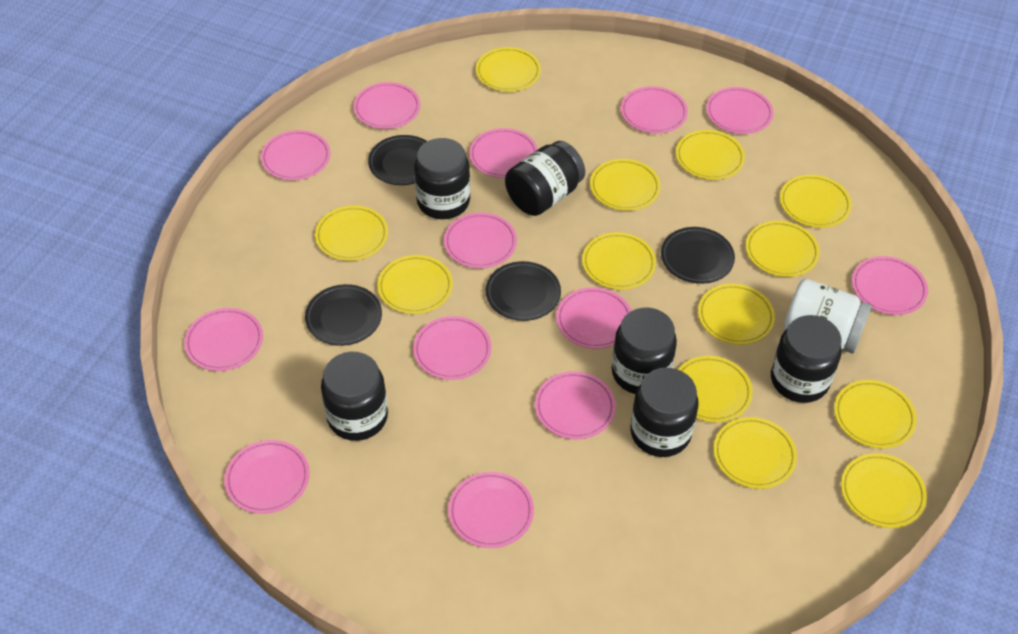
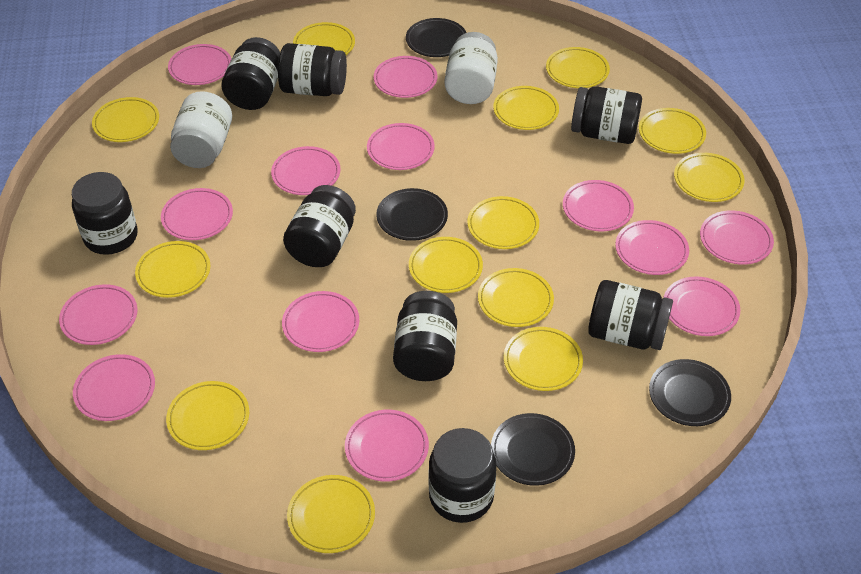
black jar: 6 -> 8
white jar: 1 -> 2

